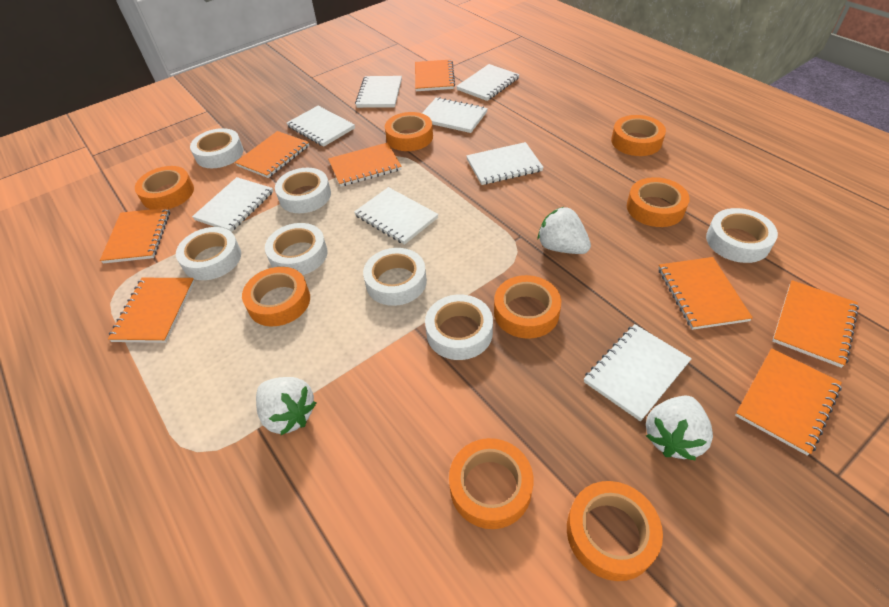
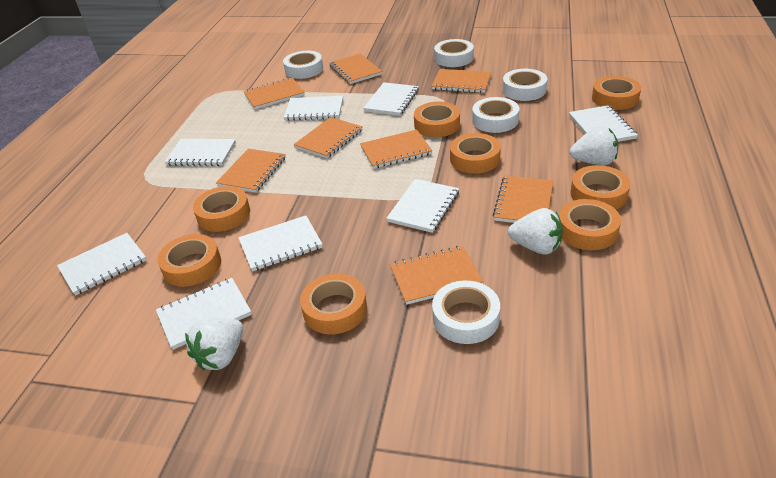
white tape: 7 -> 5

